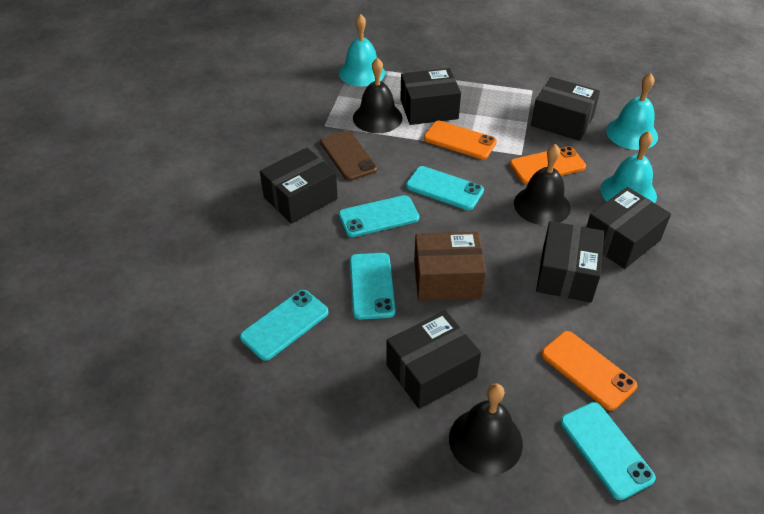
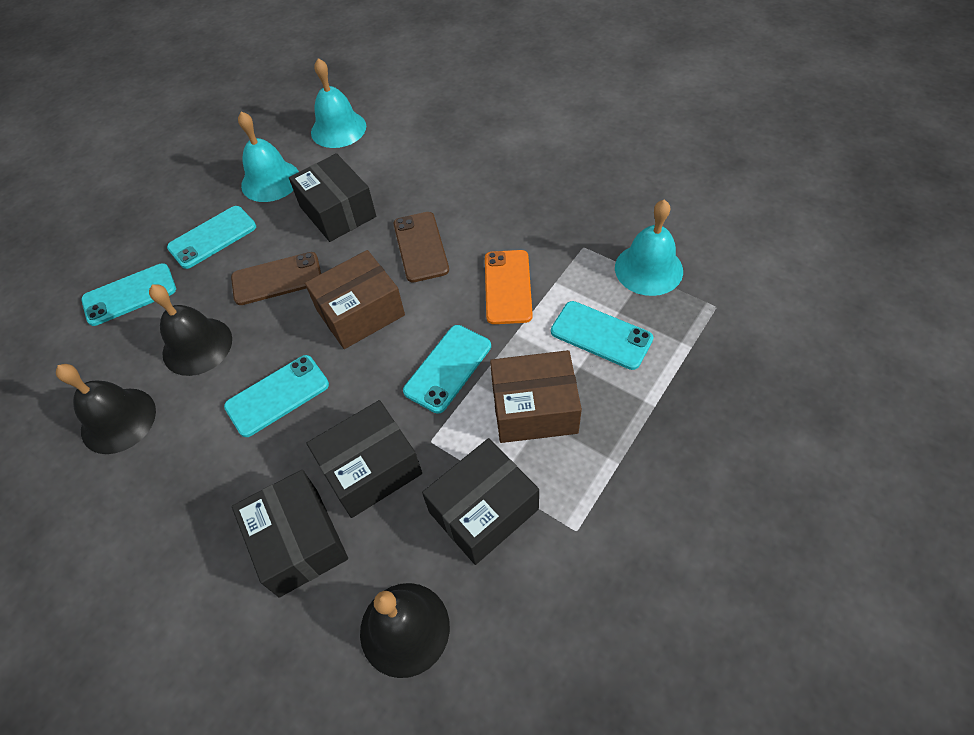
black box: 6 -> 4
brown box: 1 -> 2
brown phone: 1 -> 2
orange phone: 3 -> 1

